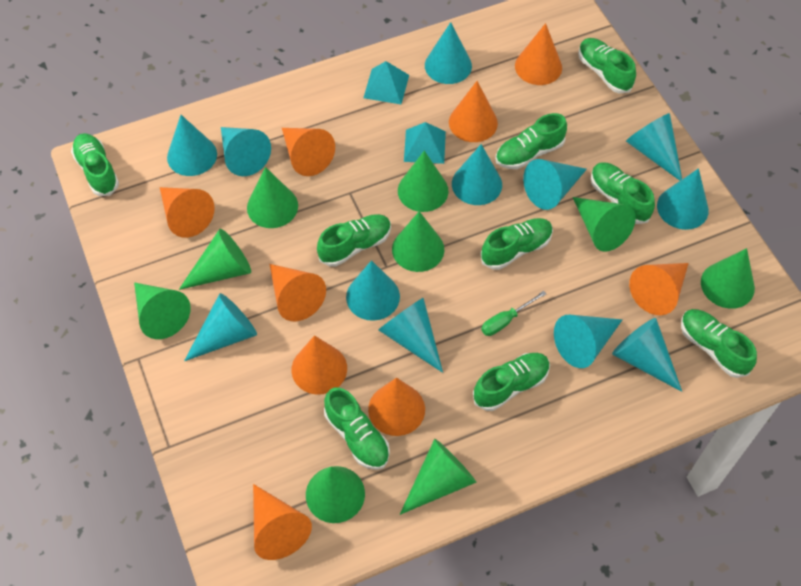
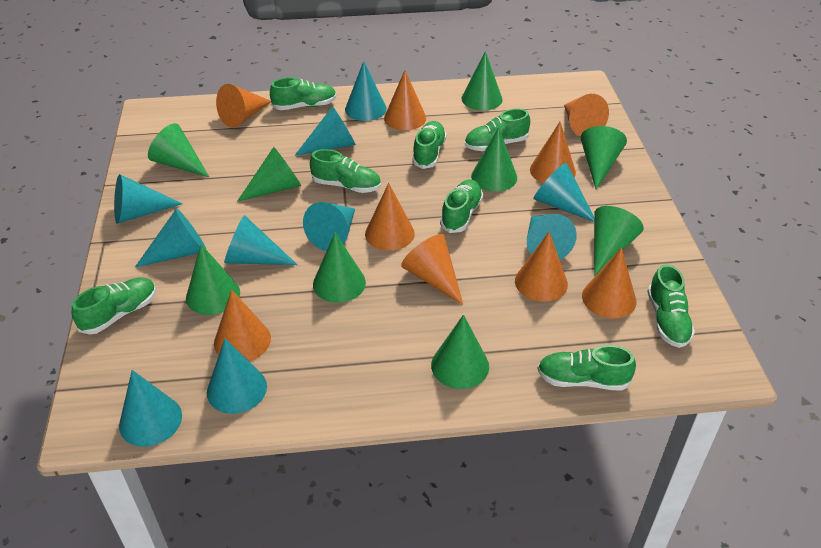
green screwdriver: 1 -> 0
green shoe: 9 -> 8
turquoise cone: 12 -> 10
turquoise pyramid: 2 -> 0

